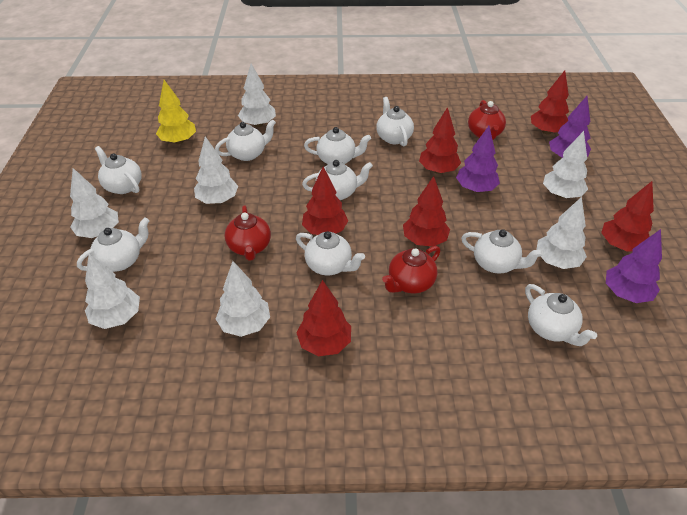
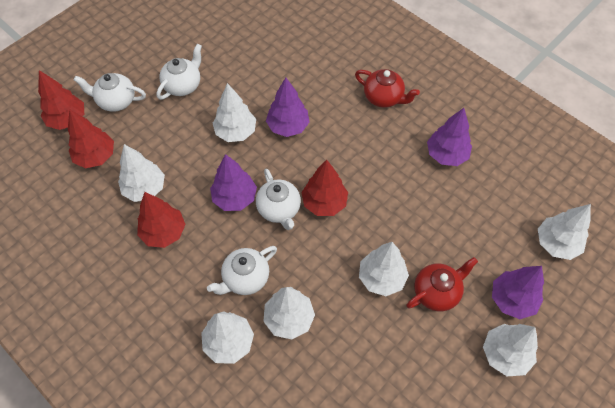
purple tree: 3 -> 4
red teapot: 3 -> 2
red tree: 6 -> 4
white teapot: 9 -> 4
yellow tree: 1 -> 0

